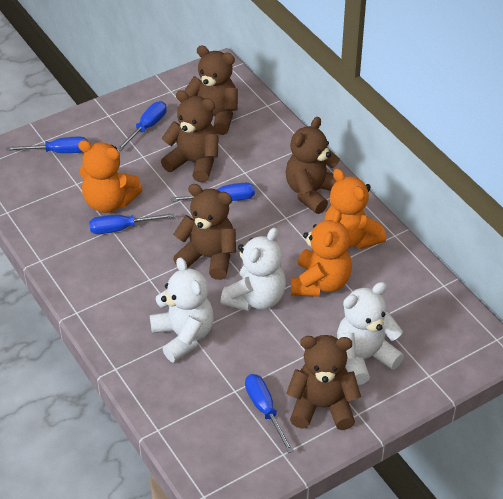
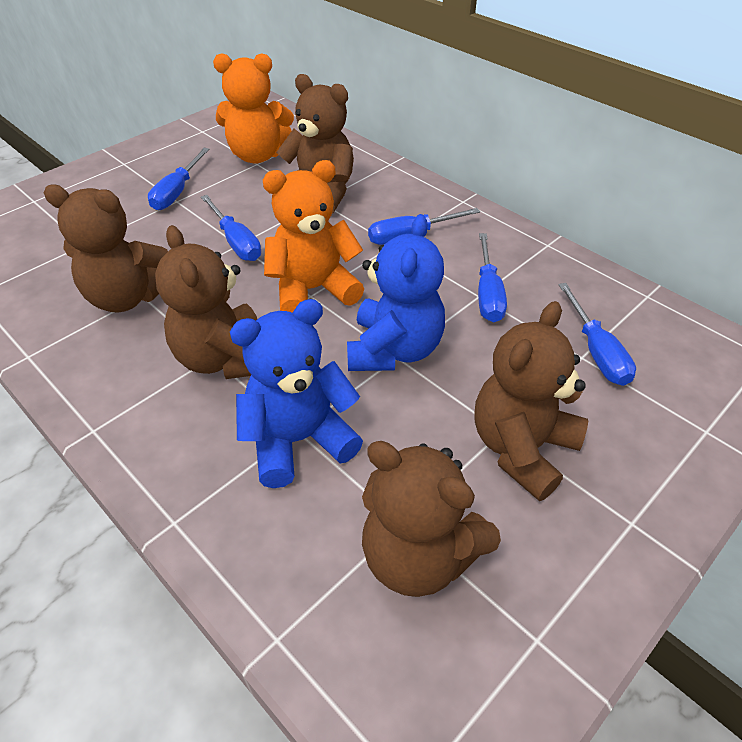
blue teddy bear: 0 -> 2
orange teddy bear: 3 -> 2
white teddy bear: 3 -> 0

